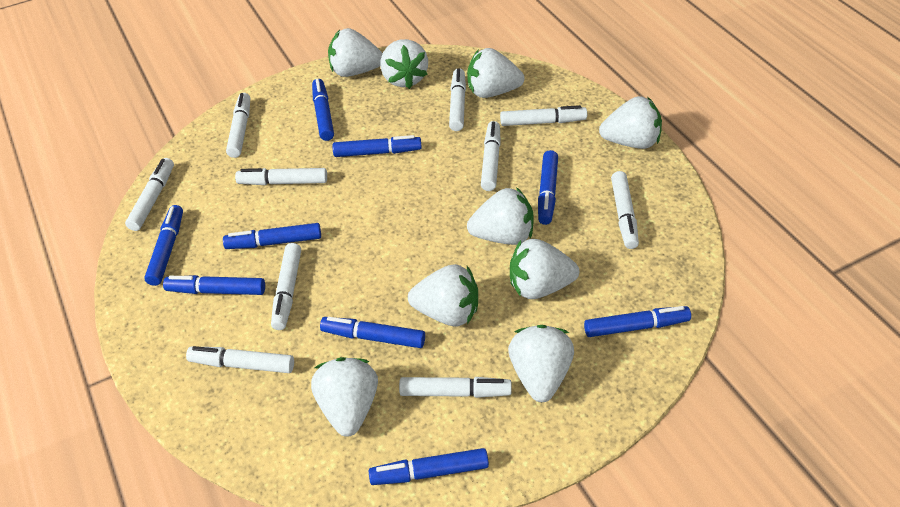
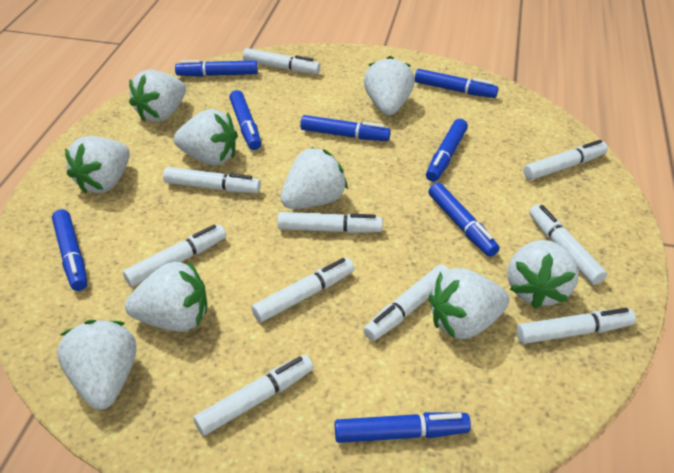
blue marker: 9 -> 8

